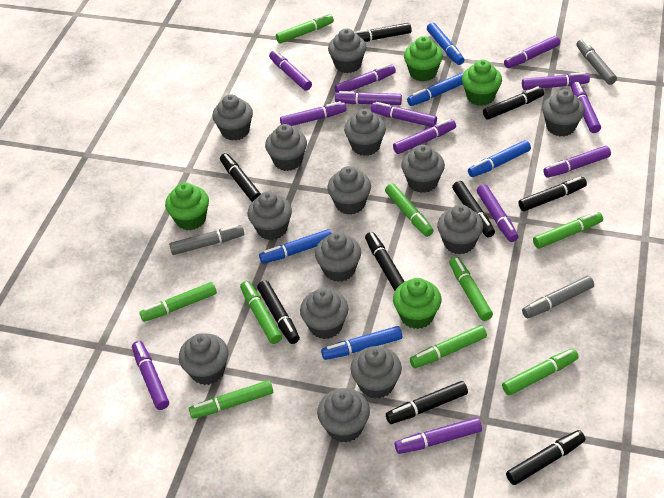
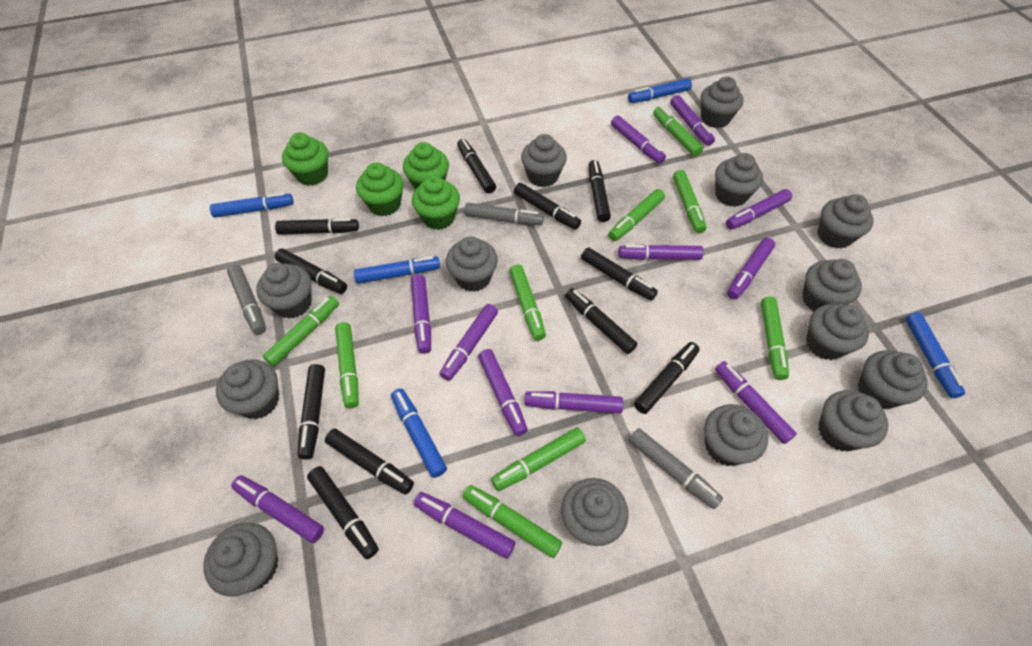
black marker: 9 -> 11
purple marker: 13 -> 12

